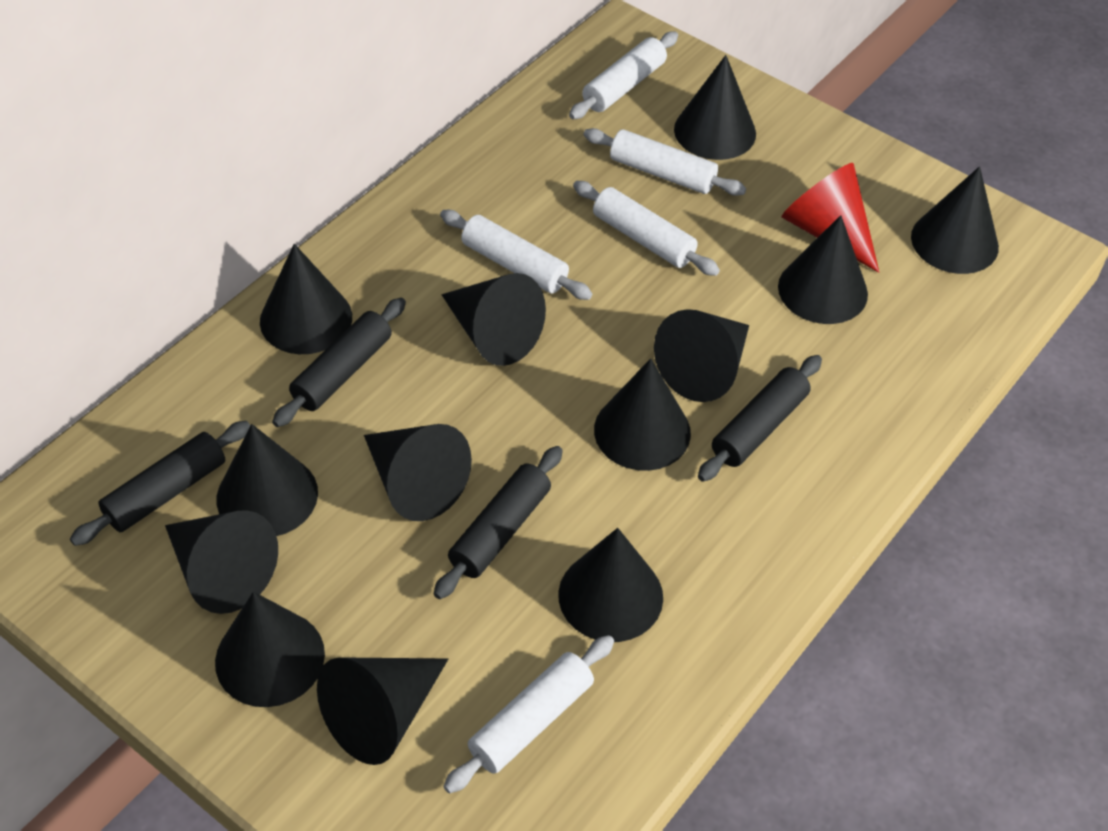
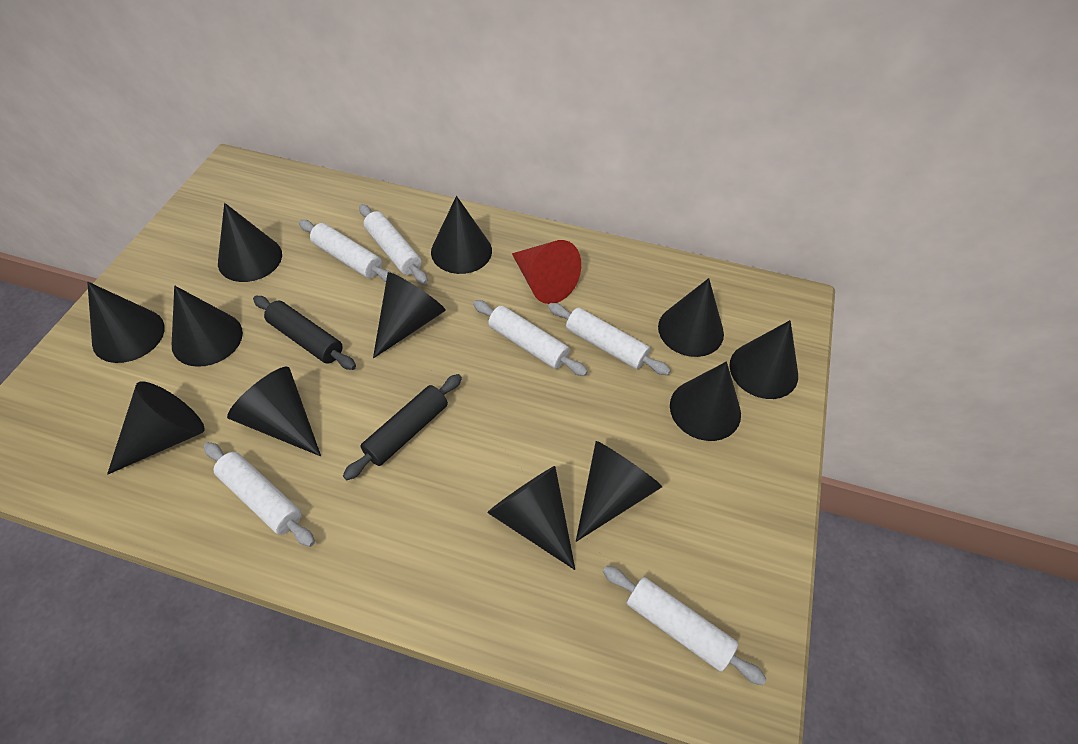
black cone: 13 -> 12
black rolling pin: 4 -> 2
white rolling pin: 5 -> 6

